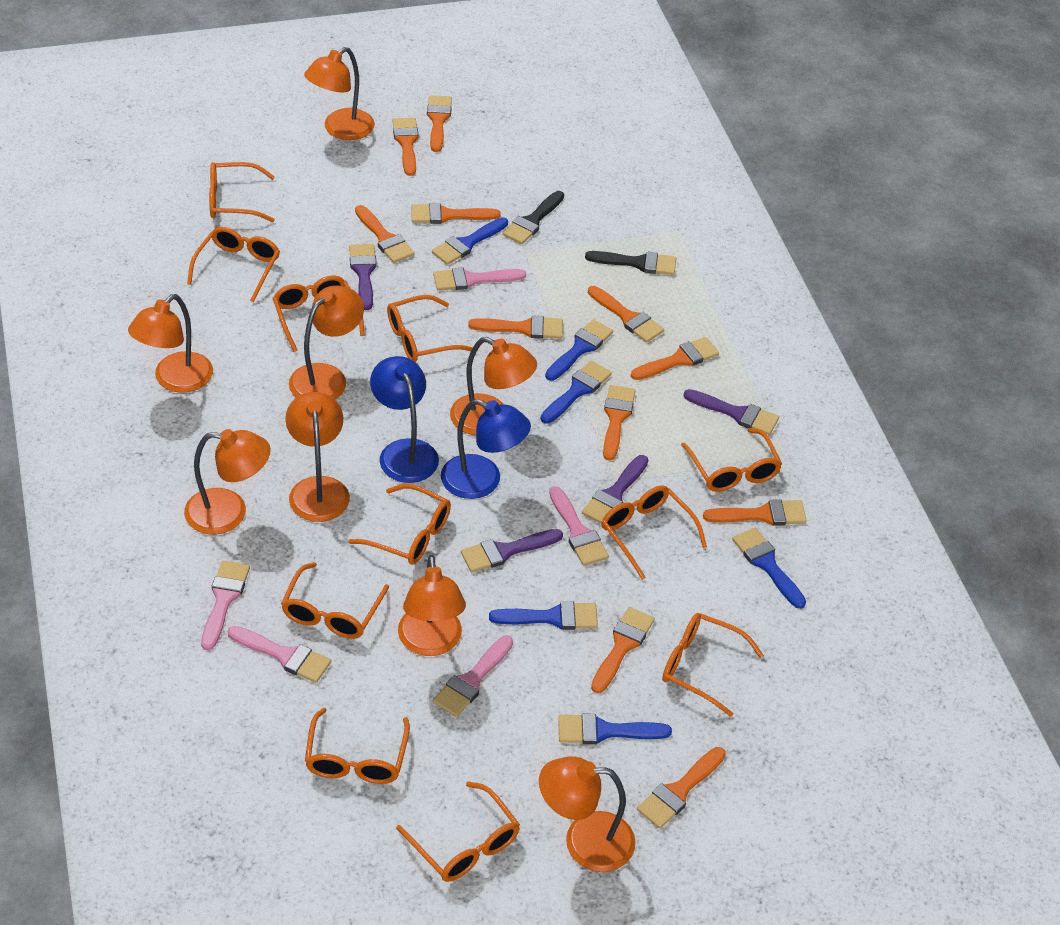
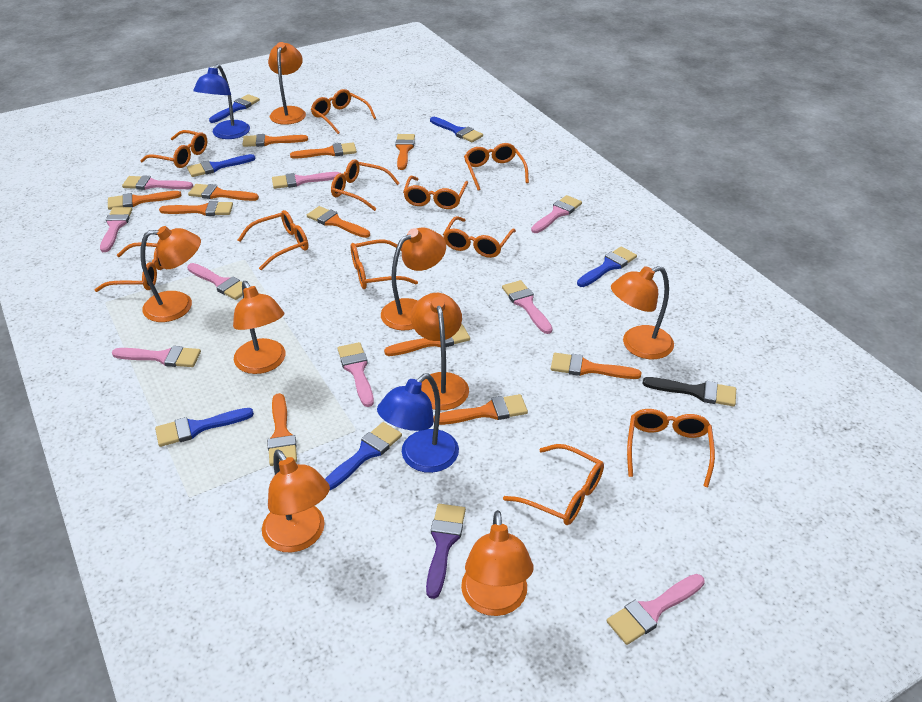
black brush: 2 -> 1
pink brush: 5 -> 9
purple brush: 4 -> 1

